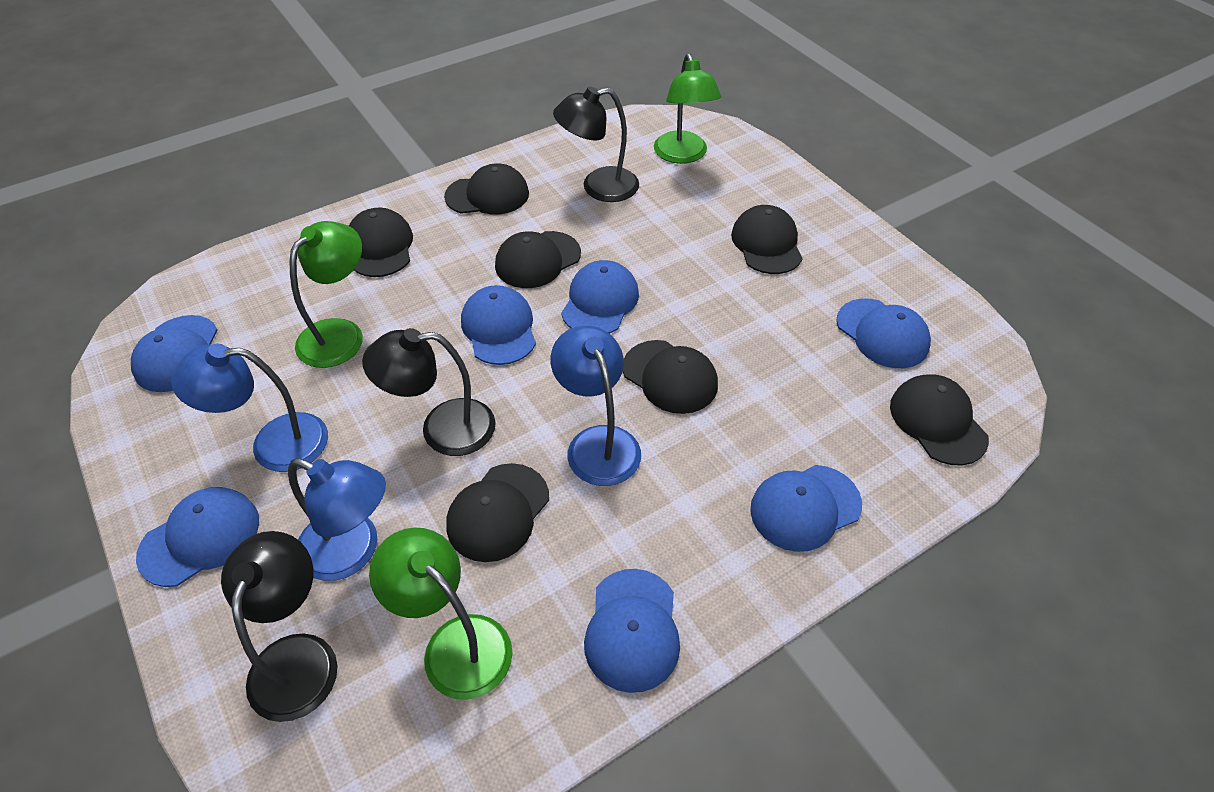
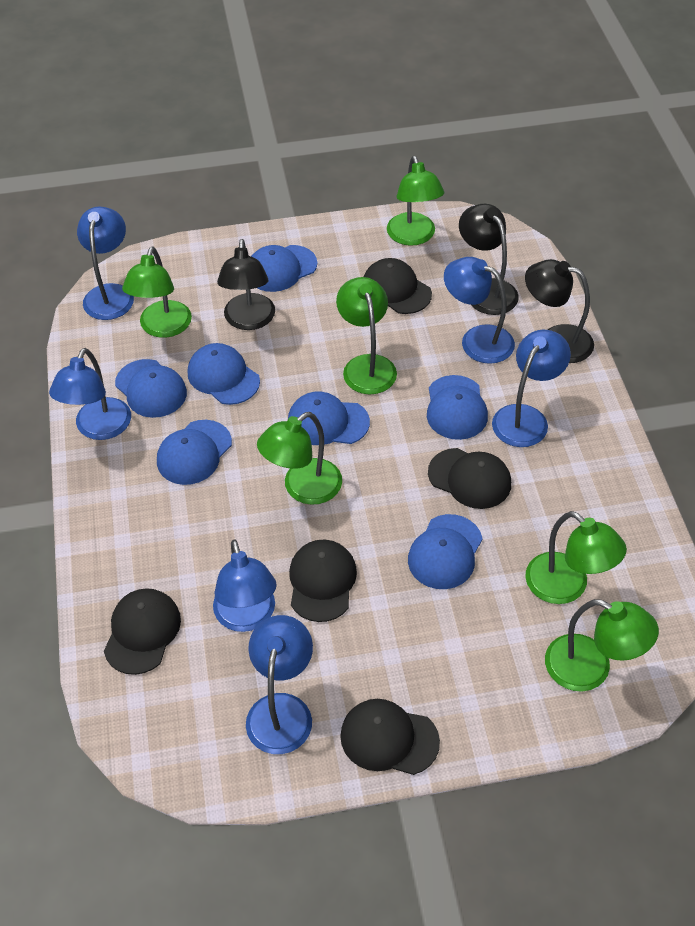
black cap: 7 -> 5
blue lamp: 3 -> 6
green lamp: 3 -> 6

